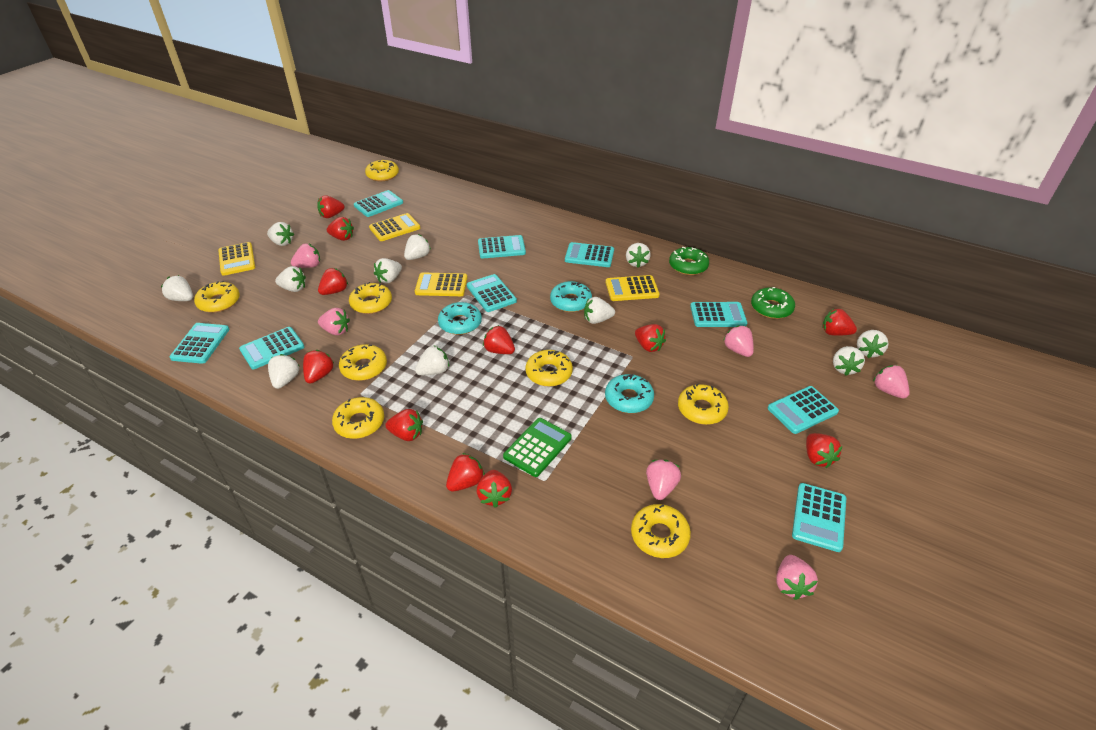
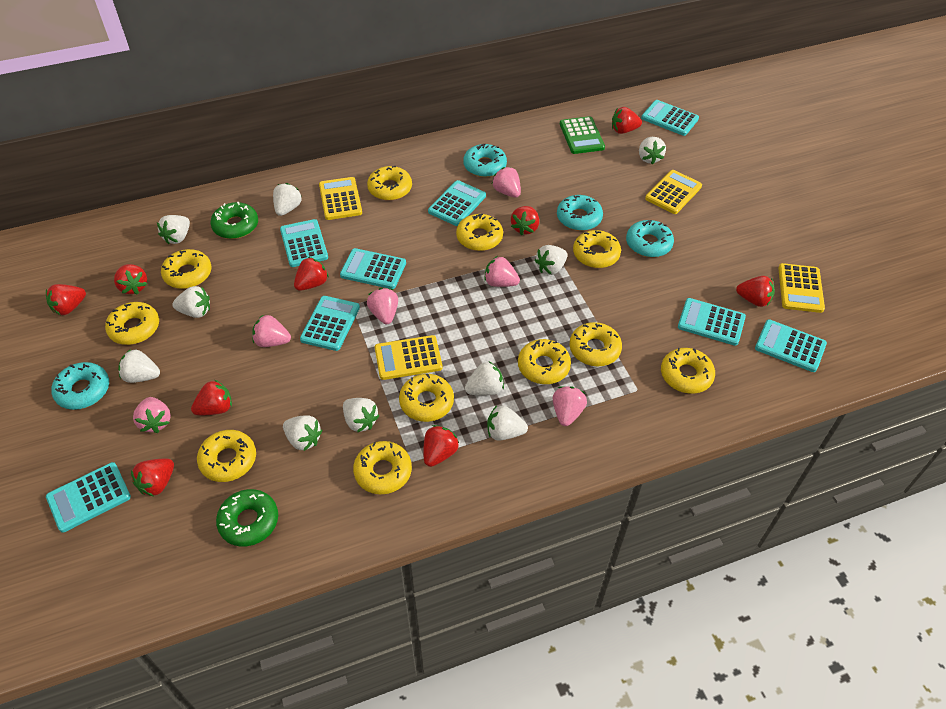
red strawberry: 11 -> 9
turquoise calculator: 9 -> 8
turquoise donut: 3 -> 4
white strawberry: 11 -> 10
yellow donut: 8 -> 11

